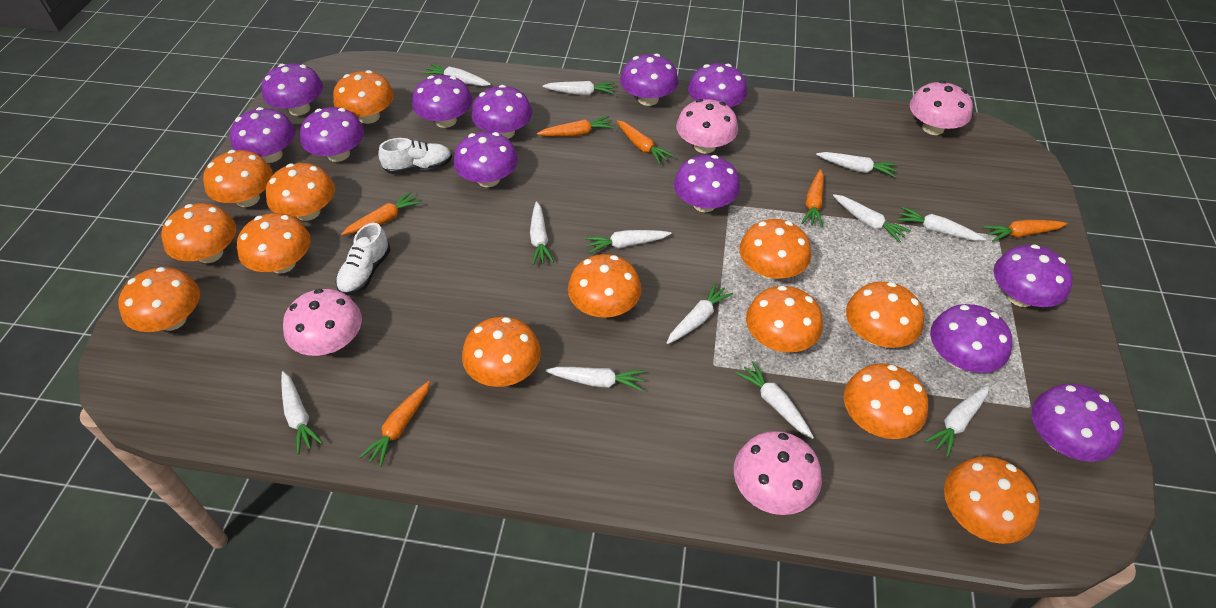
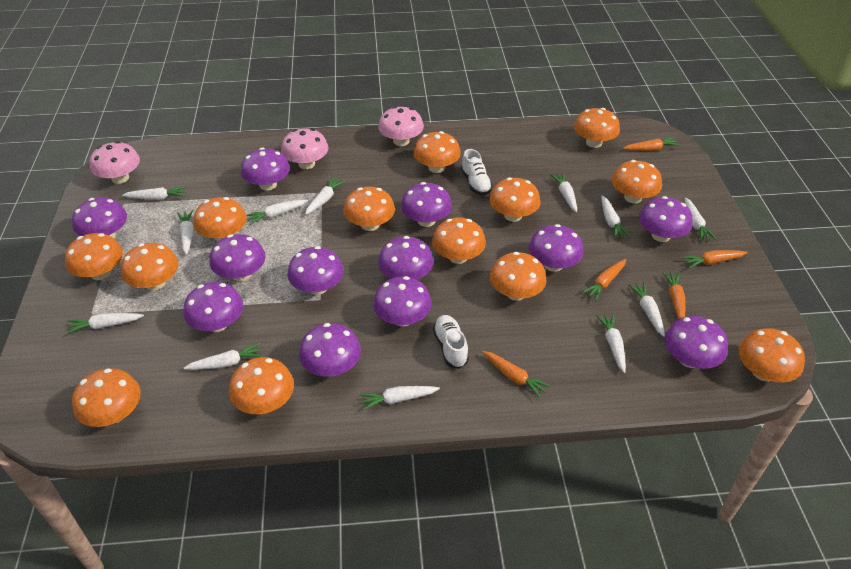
orange carrot: 6 -> 5
pink mushroom: 4 -> 3

